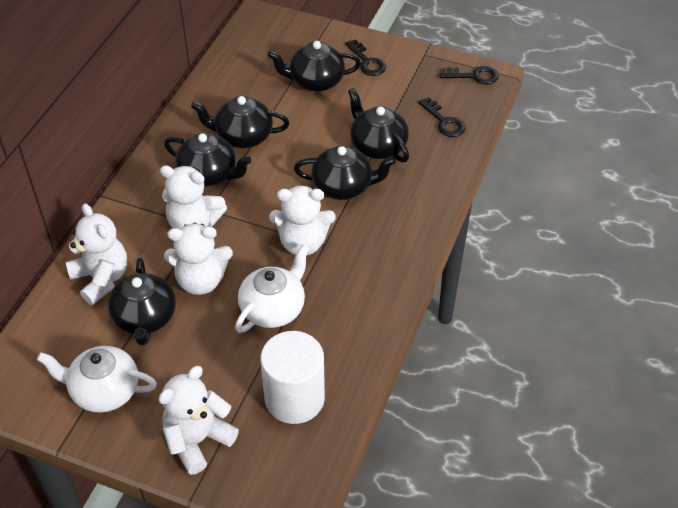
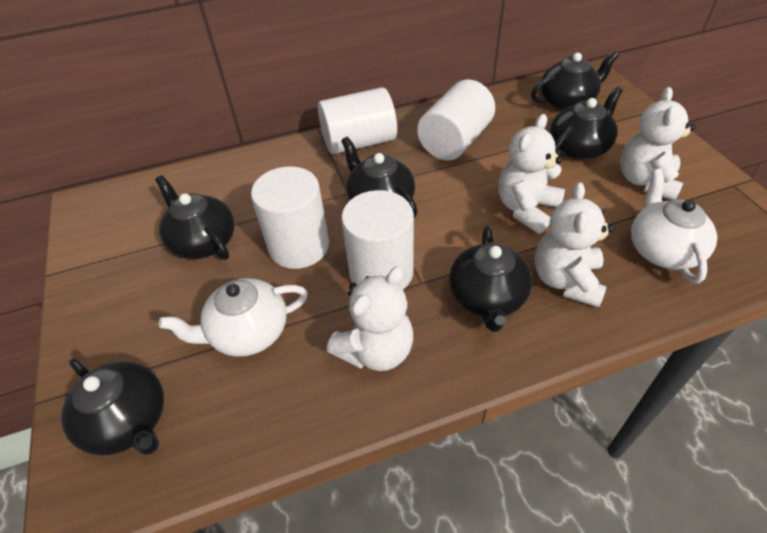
black key: 3 -> 0
white cylinder: 1 -> 4
white teddy bear: 5 -> 4

